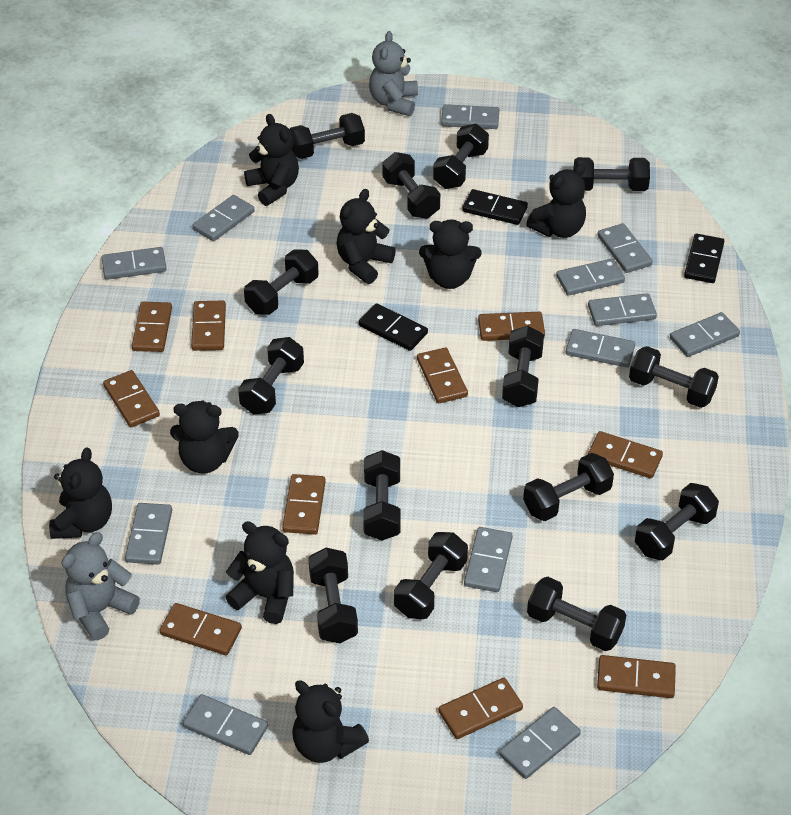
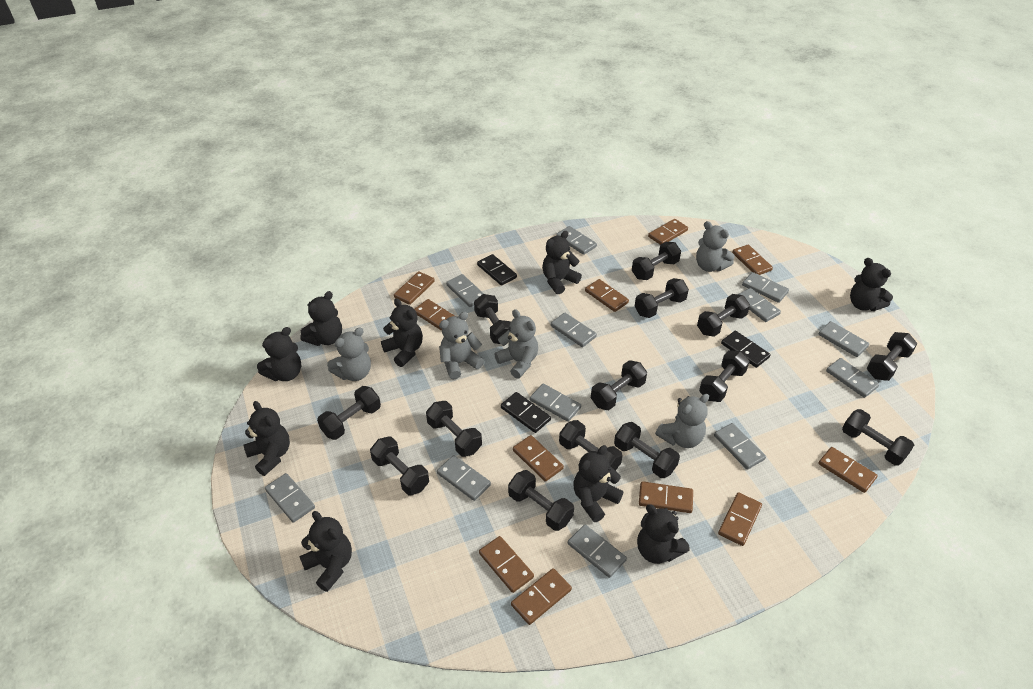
black teddy bear: 8 -> 9
brown domino: 10 -> 11
grey teddy bear: 2 -> 5

